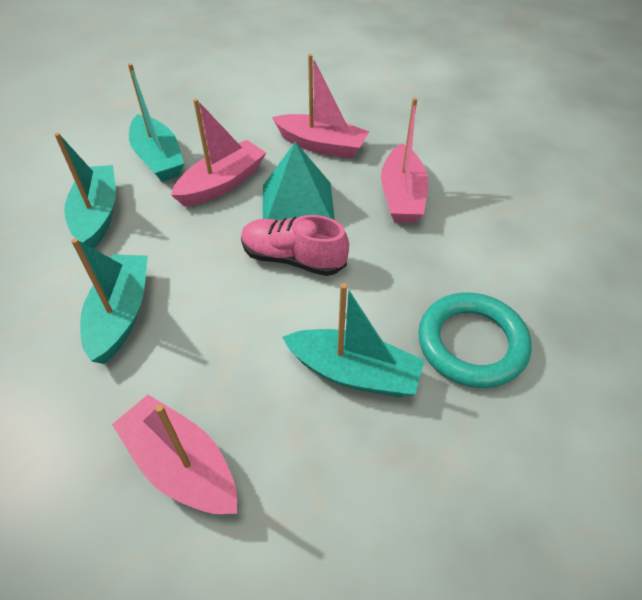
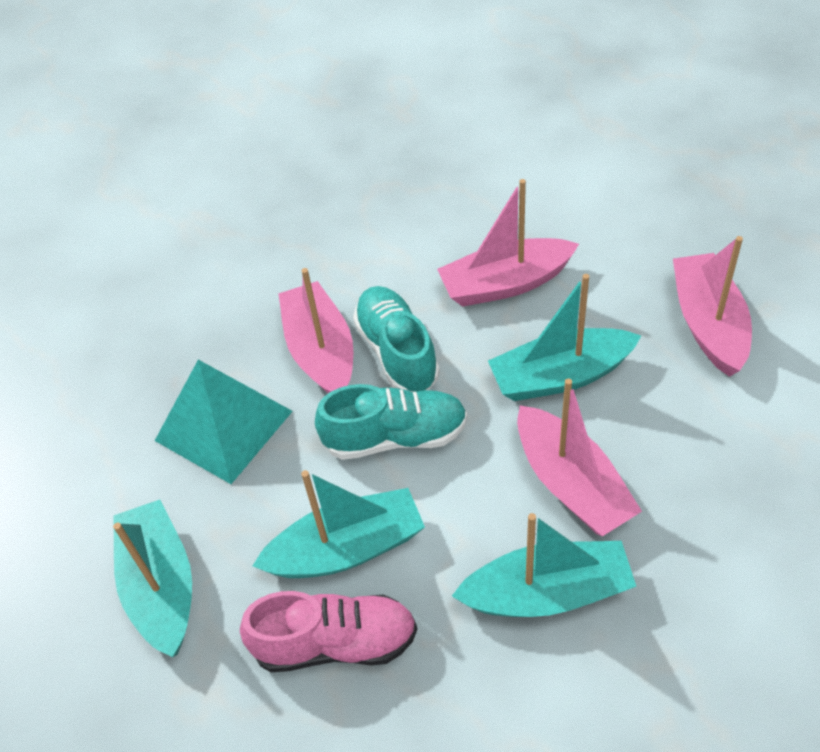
turquoise ring: 1 -> 0
turquoise shoe: 0 -> 2

